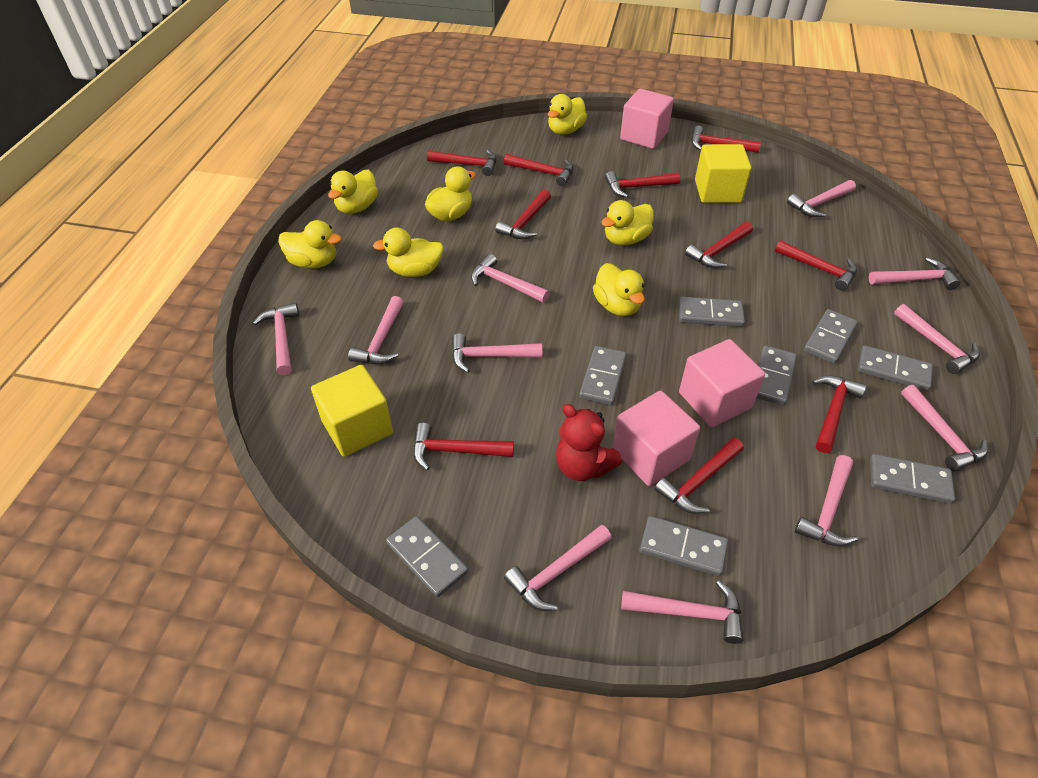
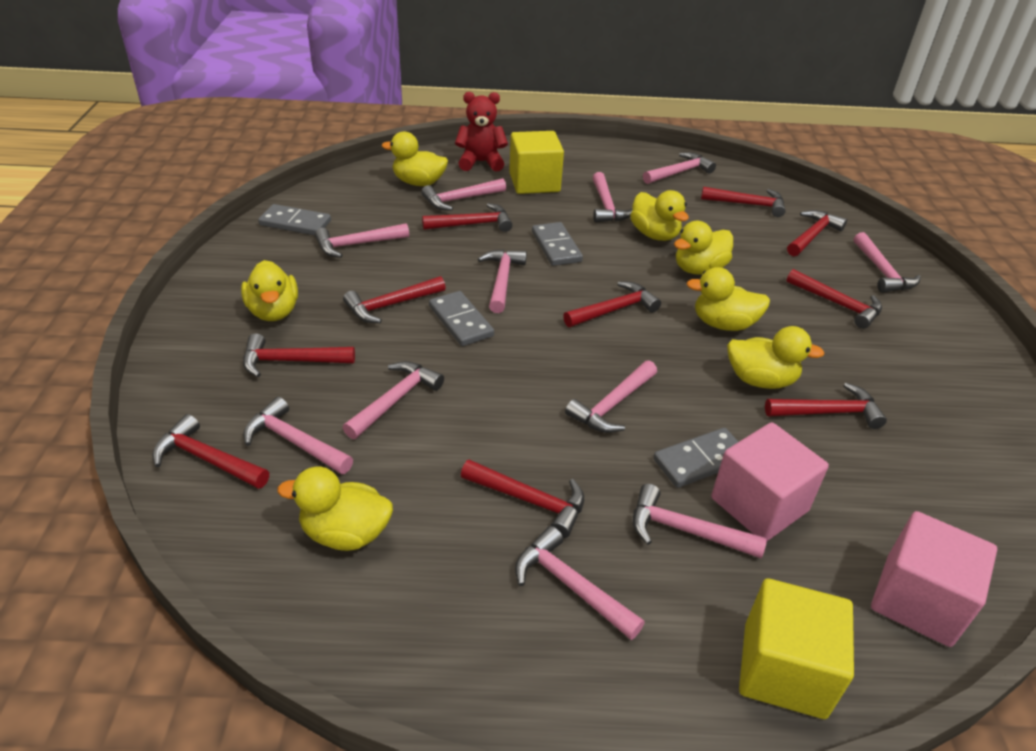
grey domino: 8 -> 4
pink cube: 3 -> 2

